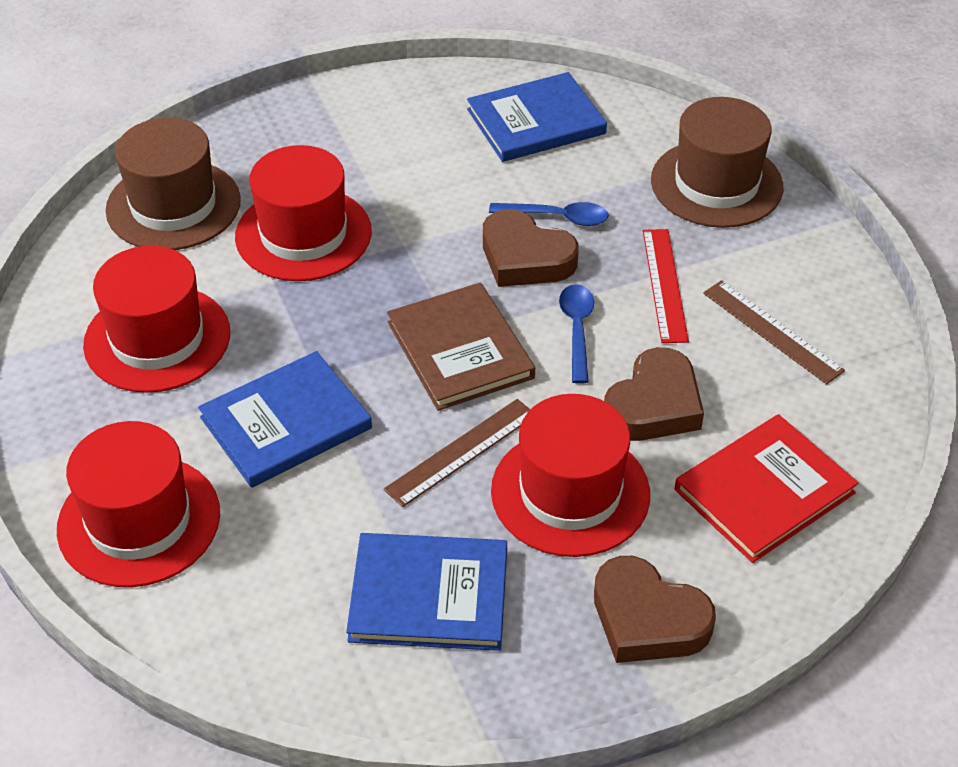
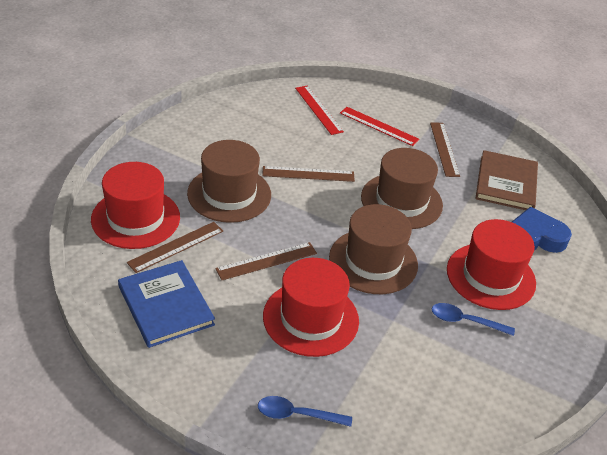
blue book: 3 -> 1
blue heart: 0 -> 1
brown hat: 2 -> 3
brown heart: 3 -> 0
brown ruler: 2 -> 4
red book: 1 -> 0
red hat: 4 -> 3
red ruler: 1 -> 2

